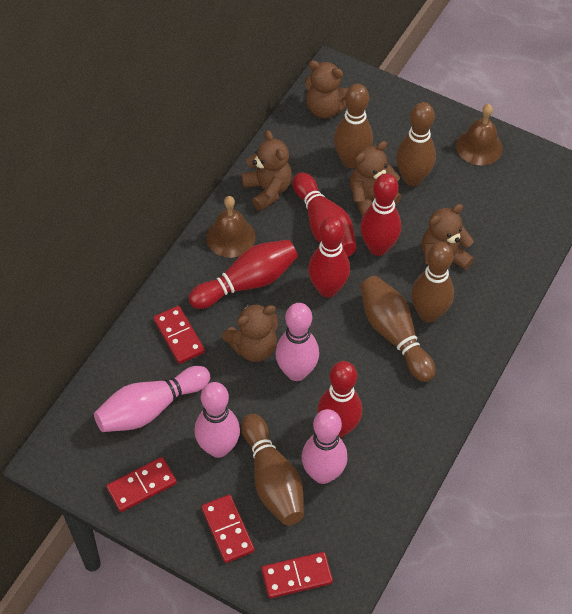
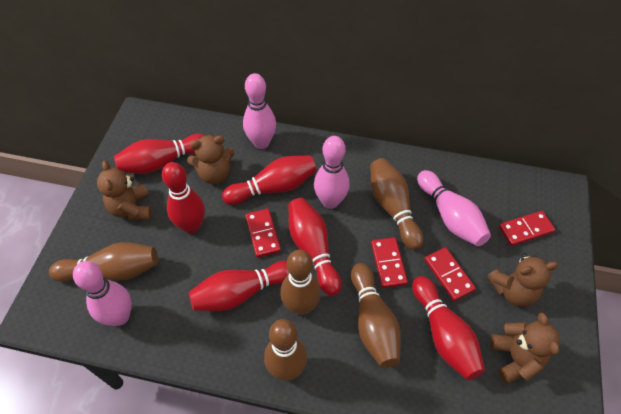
brown bell: 2 -> 0
brown teddy bear: 5 -> 4
red bowling pin: 5 -> 6

